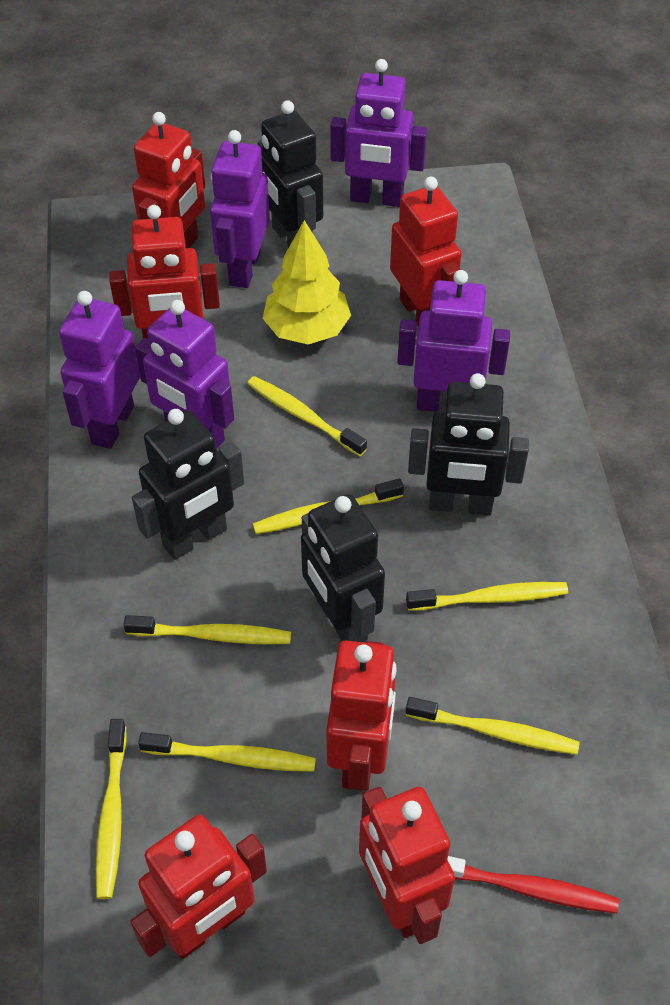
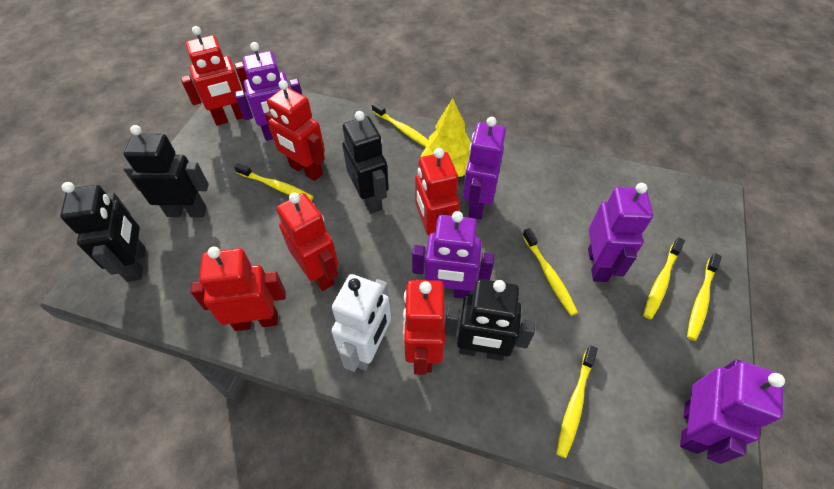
red toothbrush: 1 -> 0
white robot: 0 -> 1
yellow toothbrush: 7 -> 6

